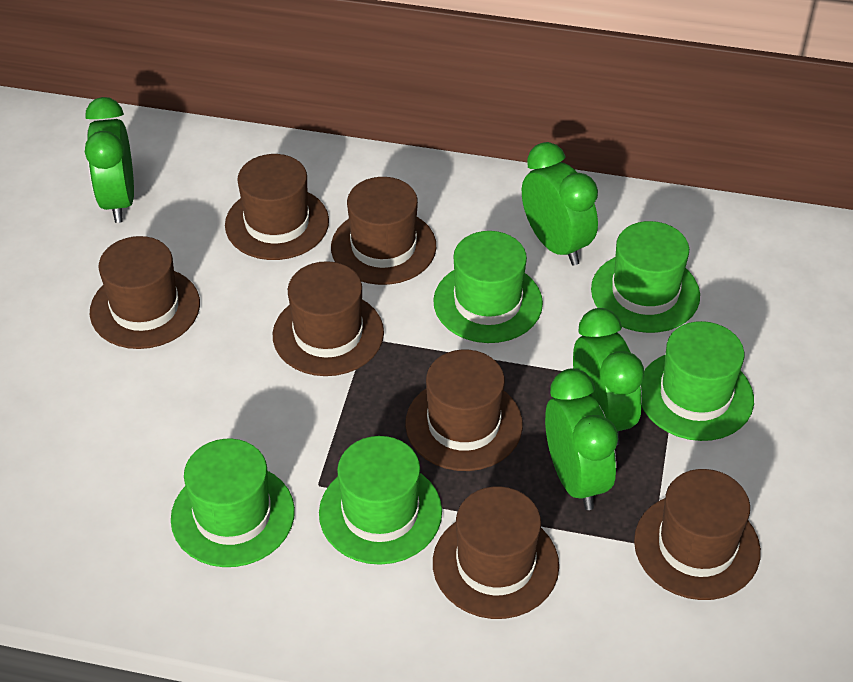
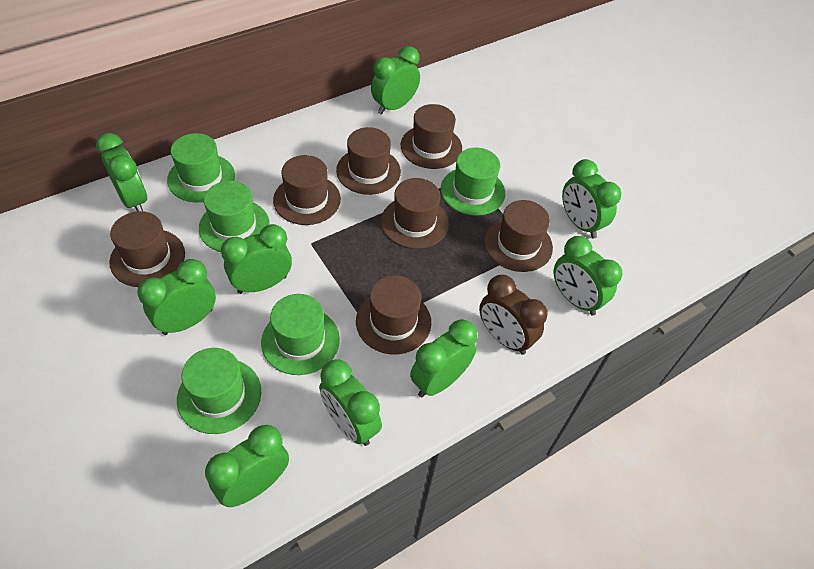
brown clock: 0 -> 1
green clock: 4 -> 9

